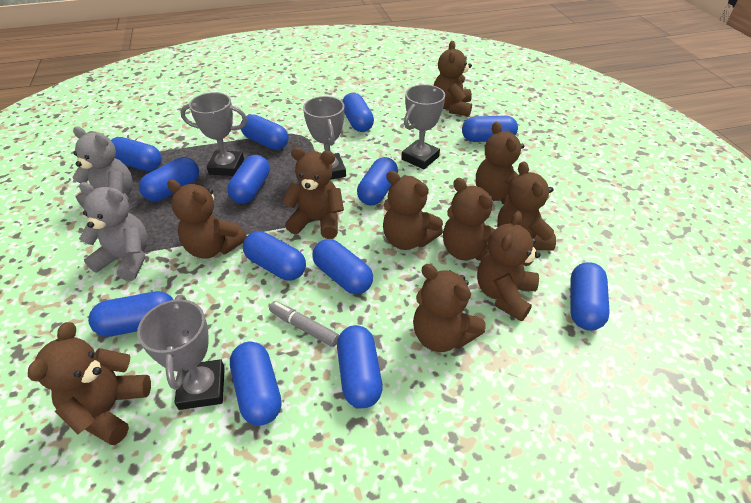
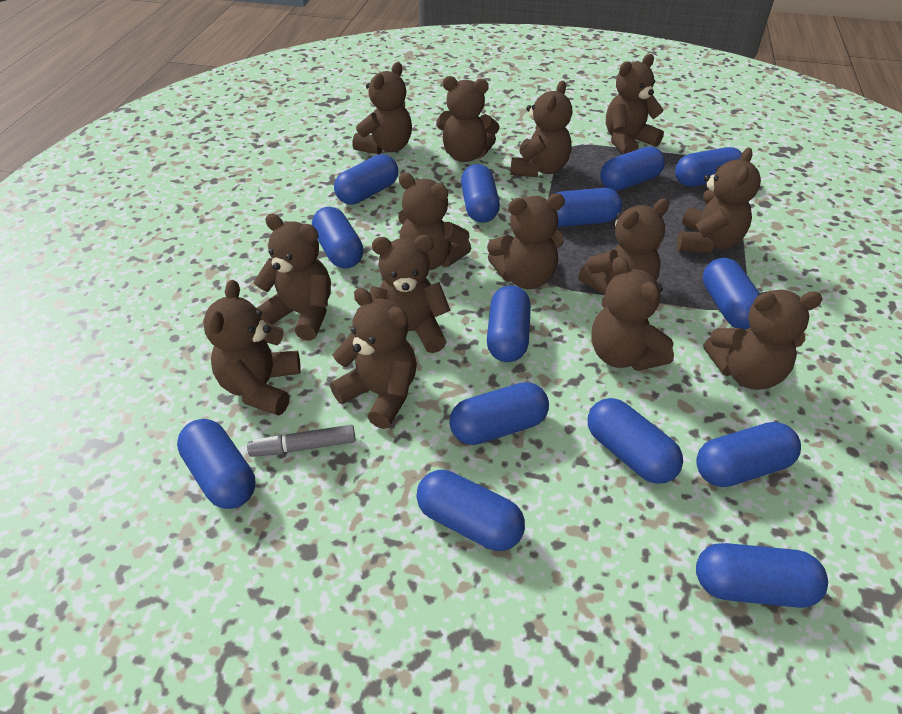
blue capsule: 13 -> 14
brown teddy bear: 10 -> 14
grey teddy bear: 2 -> 0
grey trophy: 4 -> 0

